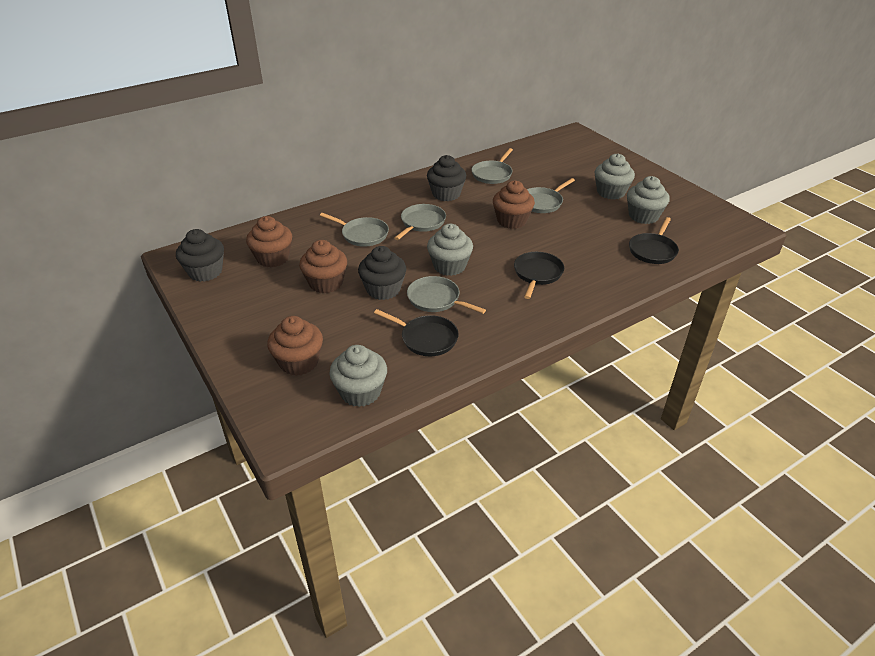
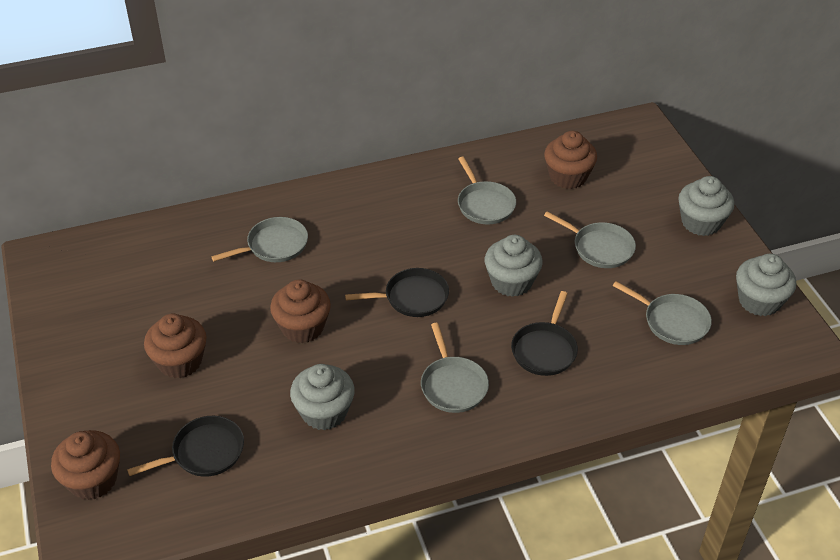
black cupcake: 3 -> 0

